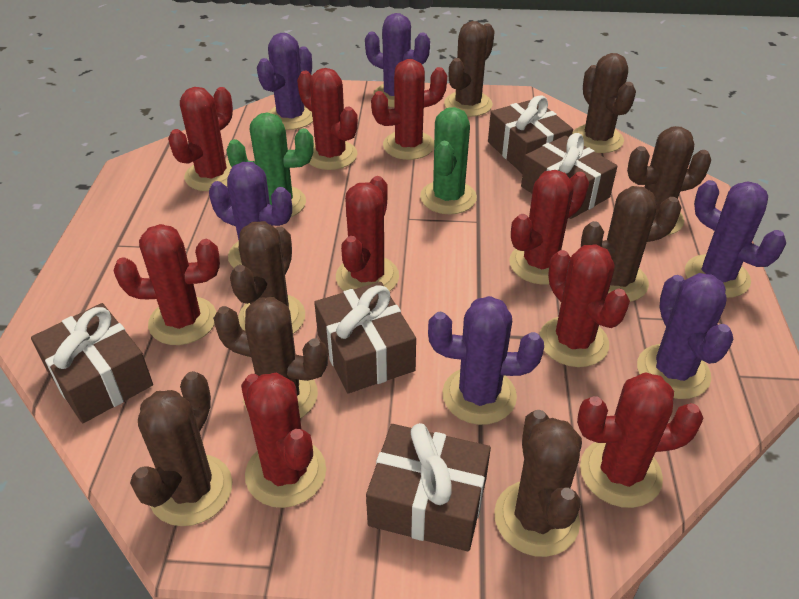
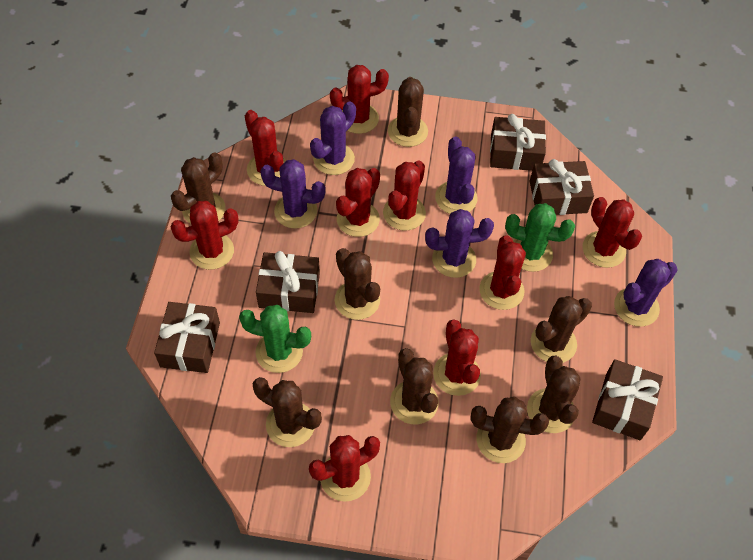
purple cactus: 6 -> 5

